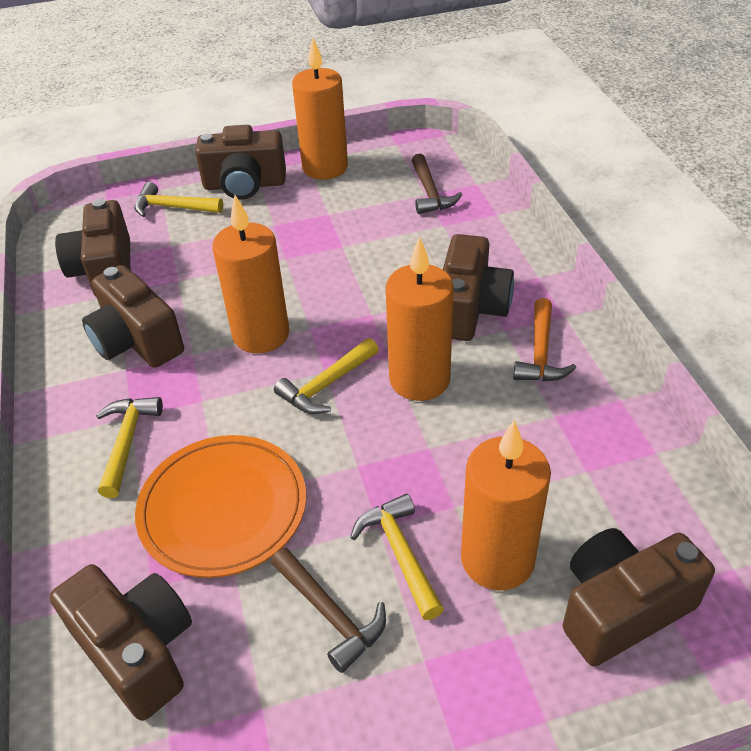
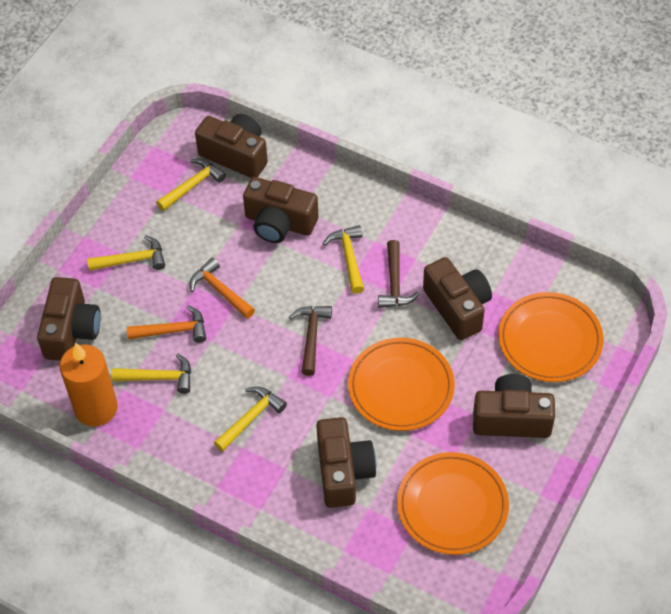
orange candle: 4 -> 1
orange hammer: 1 -> 2
orange plate: 1 -> 3
yellow hammer: 4 -> 5

